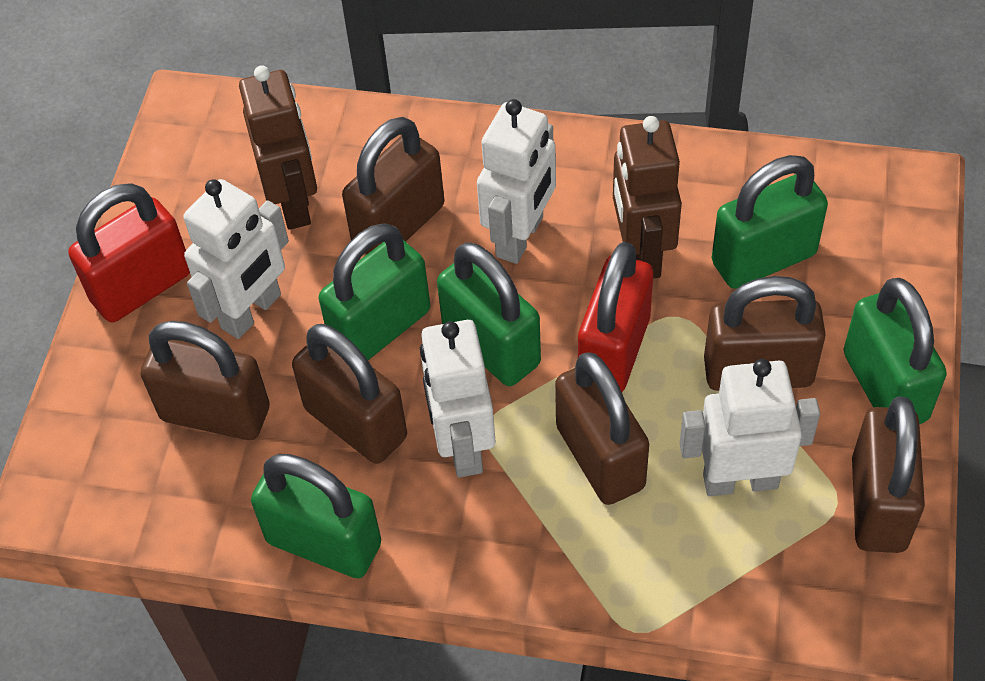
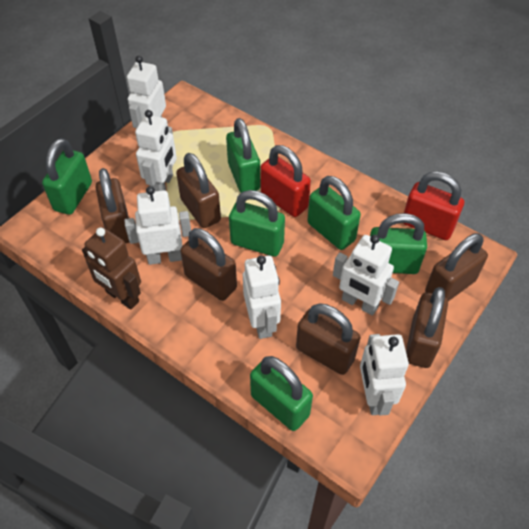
brown robot: 2 -> 1
green padlock: 5 -> 6
white robot: 4 -> 6

